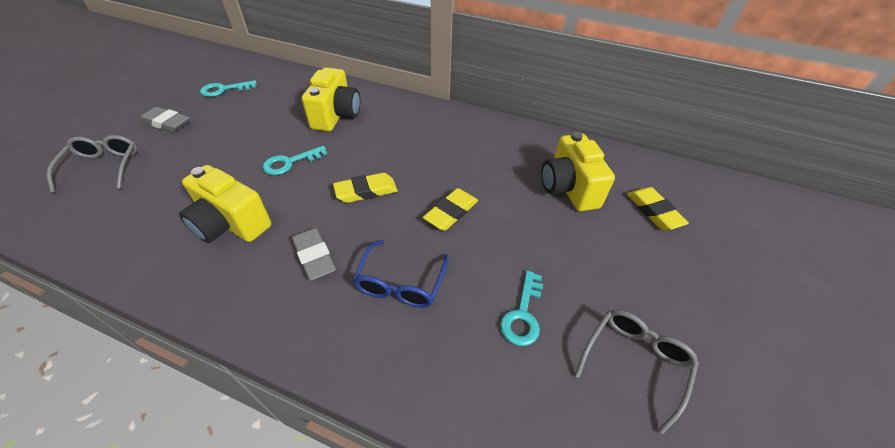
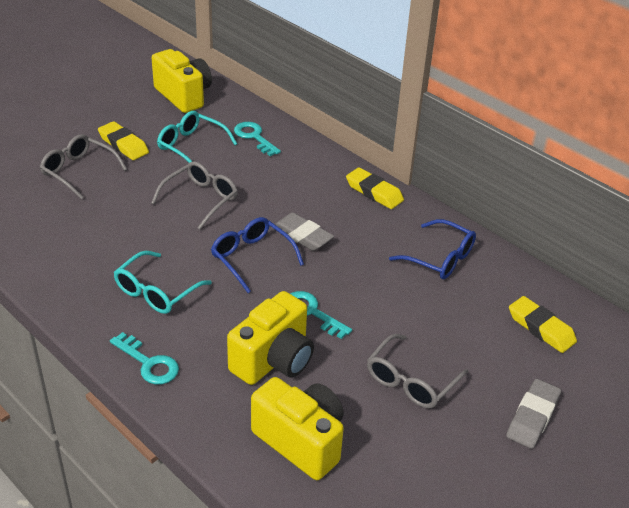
blue glasses: 1 -> 2
grey glasses: 2 -> 3
turquoise glasses: 0 -> 2

